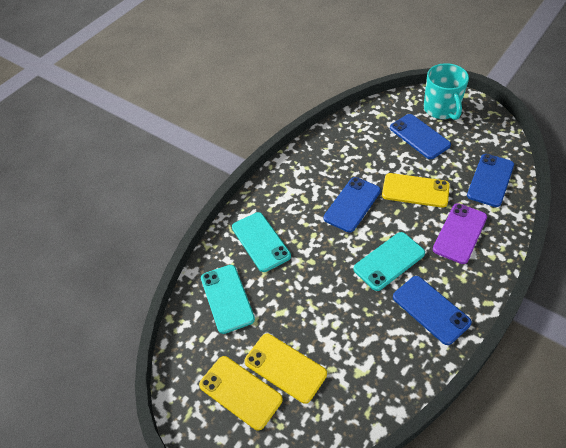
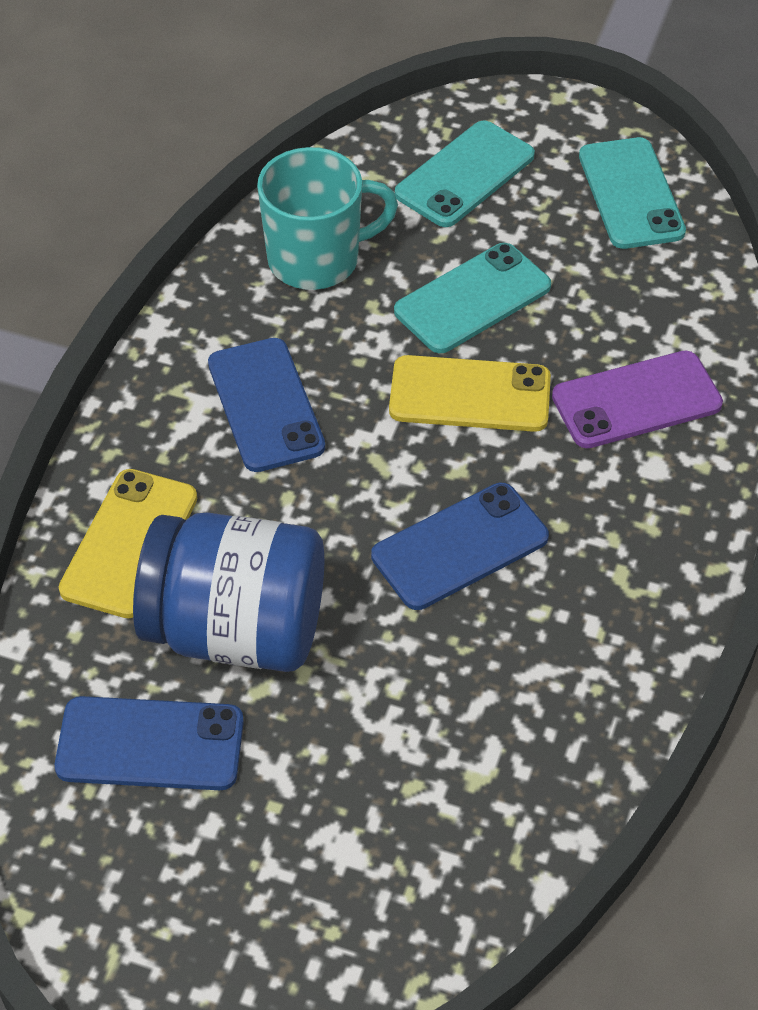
blue jar: 0 -> 1
blue phone: 4 -> 3
yellow phone: 3 -> 2

